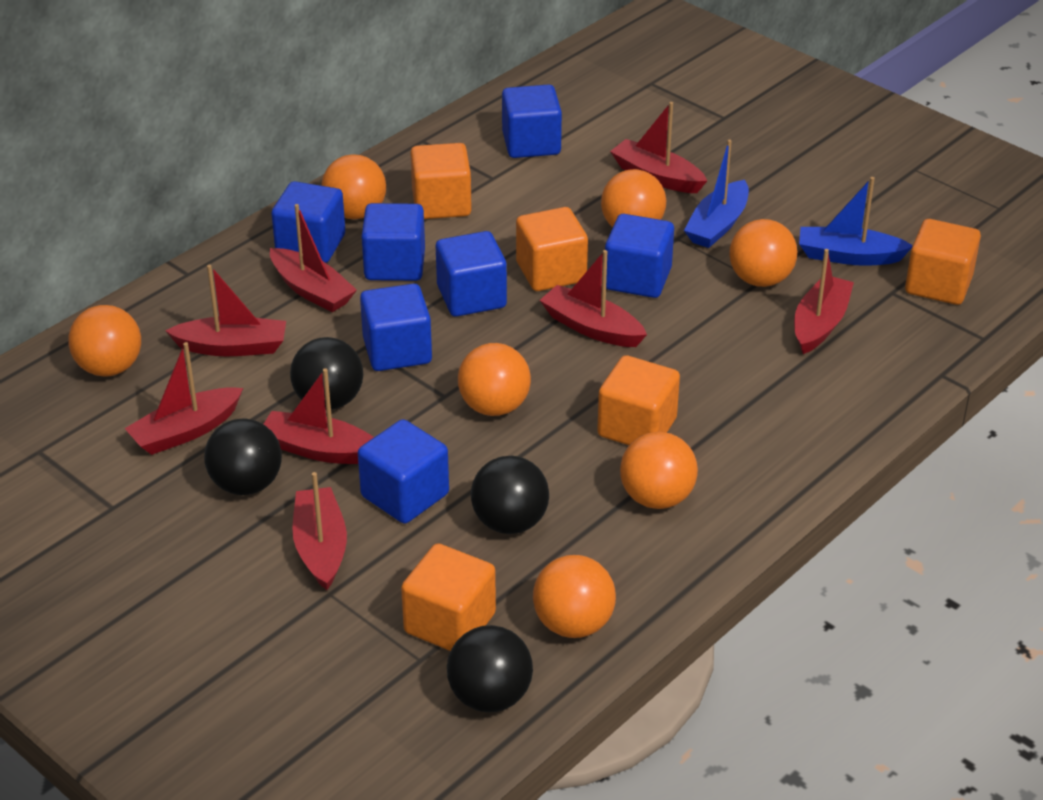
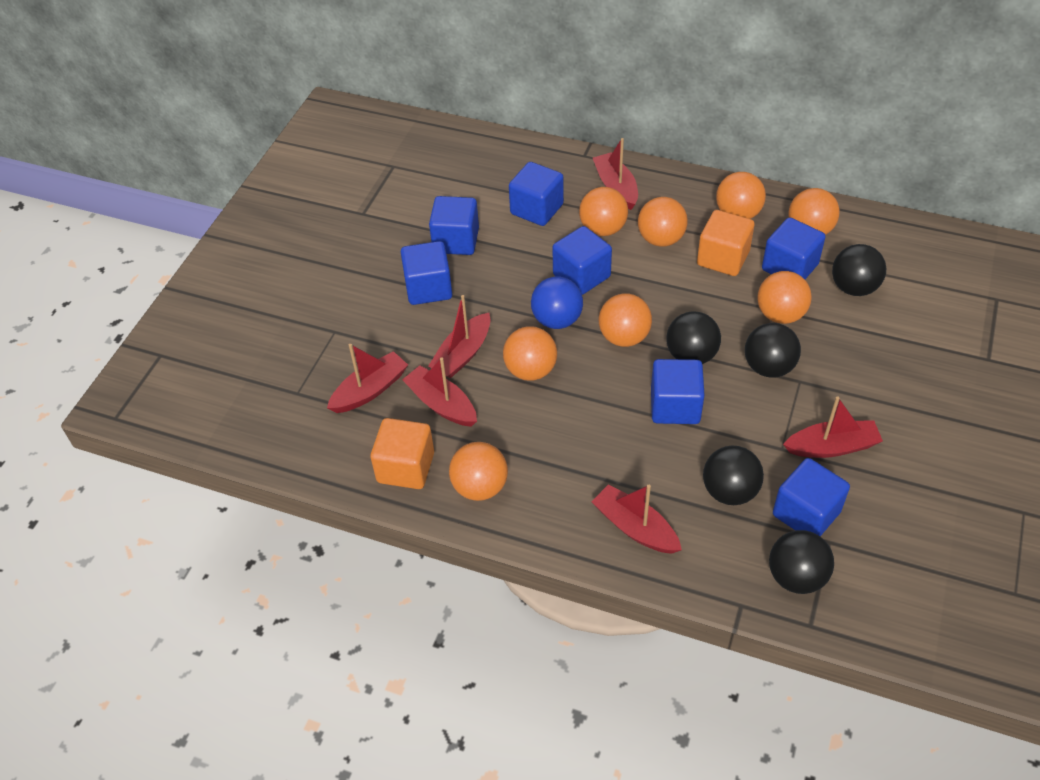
black ball: 4 -> 5
blue ball: 0 -> 1
blue boat: 2 -> 0
orange ball: 7 -> 8
orange cube: 5 -> 2
red boat: 8 -> 6

